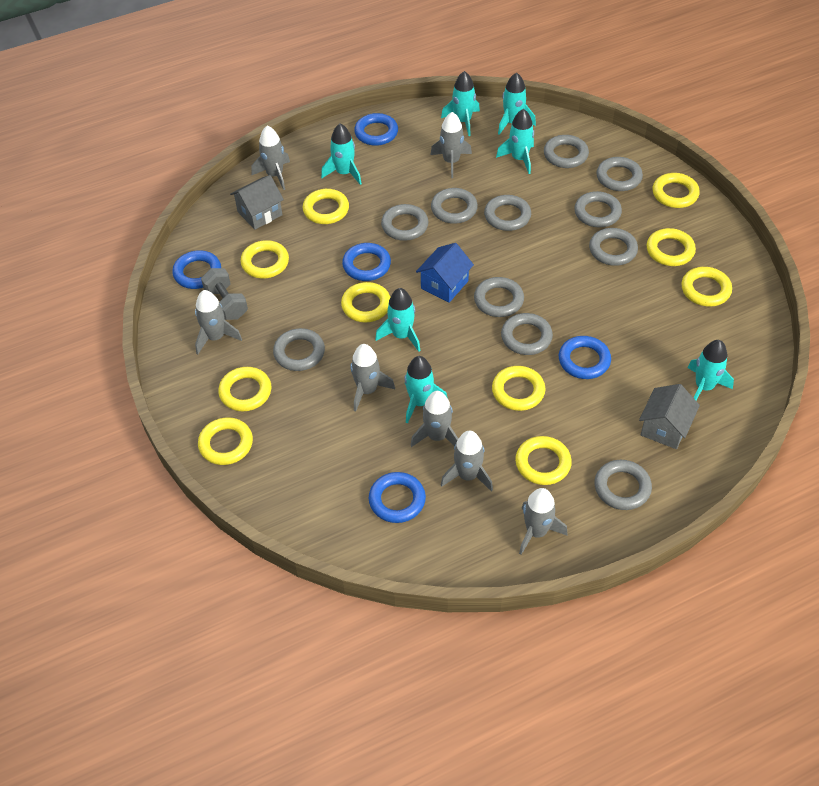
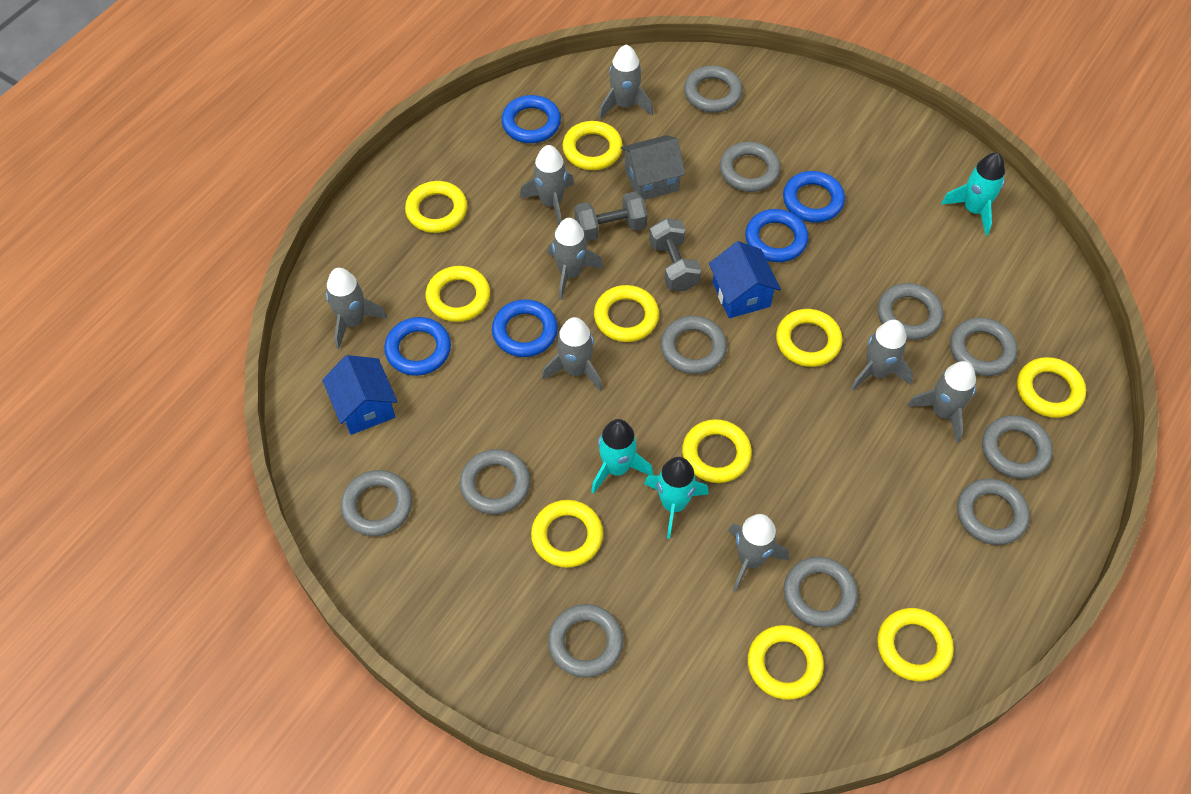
blue house: 1 -> 2
grey dumbbell: 1 -> 2
grey house: 2 -> 1
grey rocket: 7 -> 8
turquoise rocket: 7 -> 3

